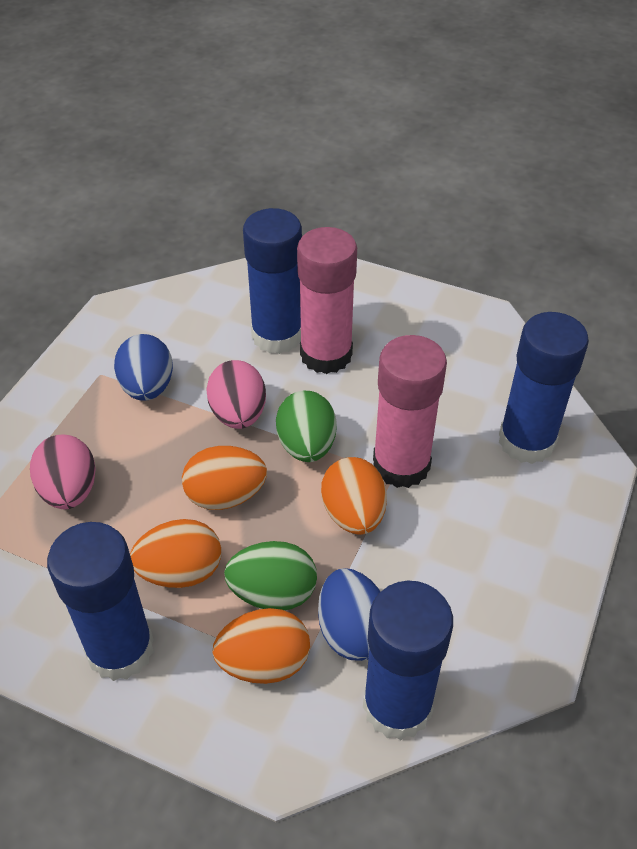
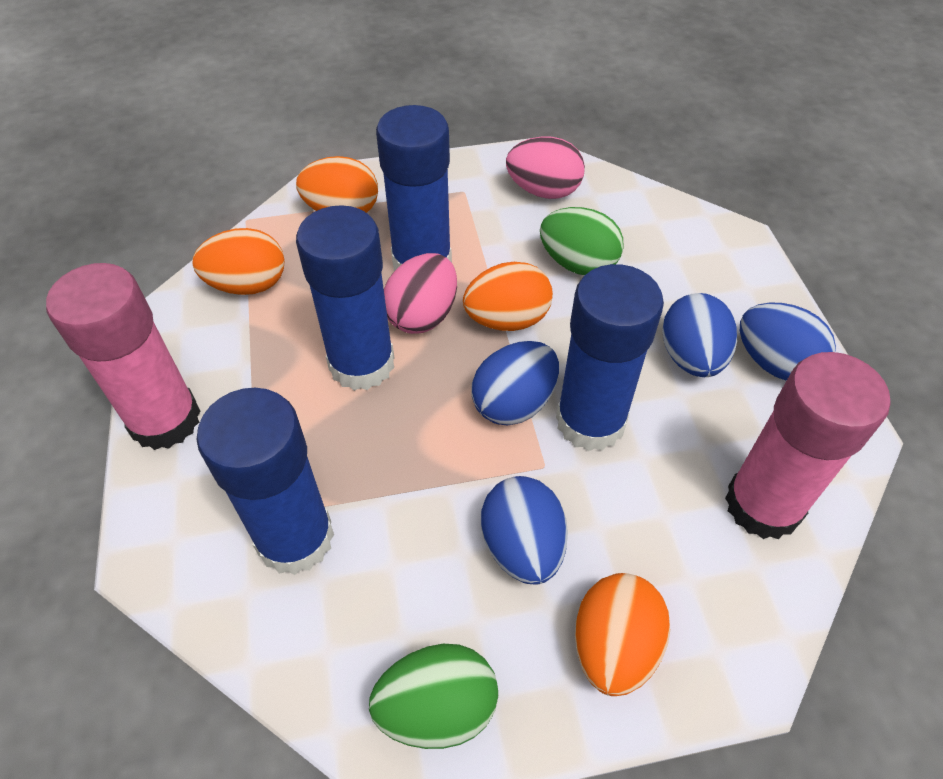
blue egg: 2 -> 4

